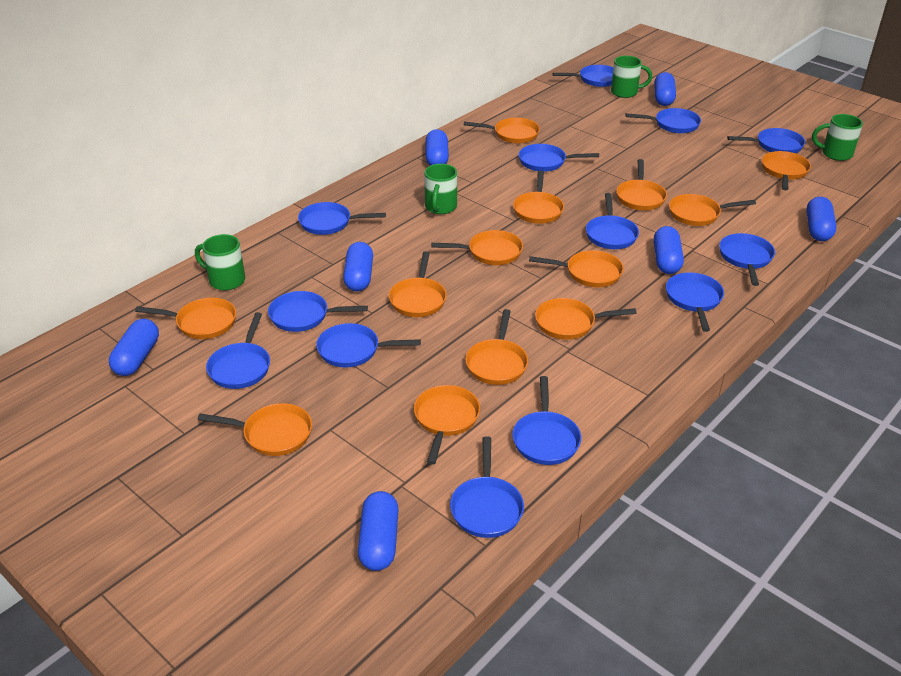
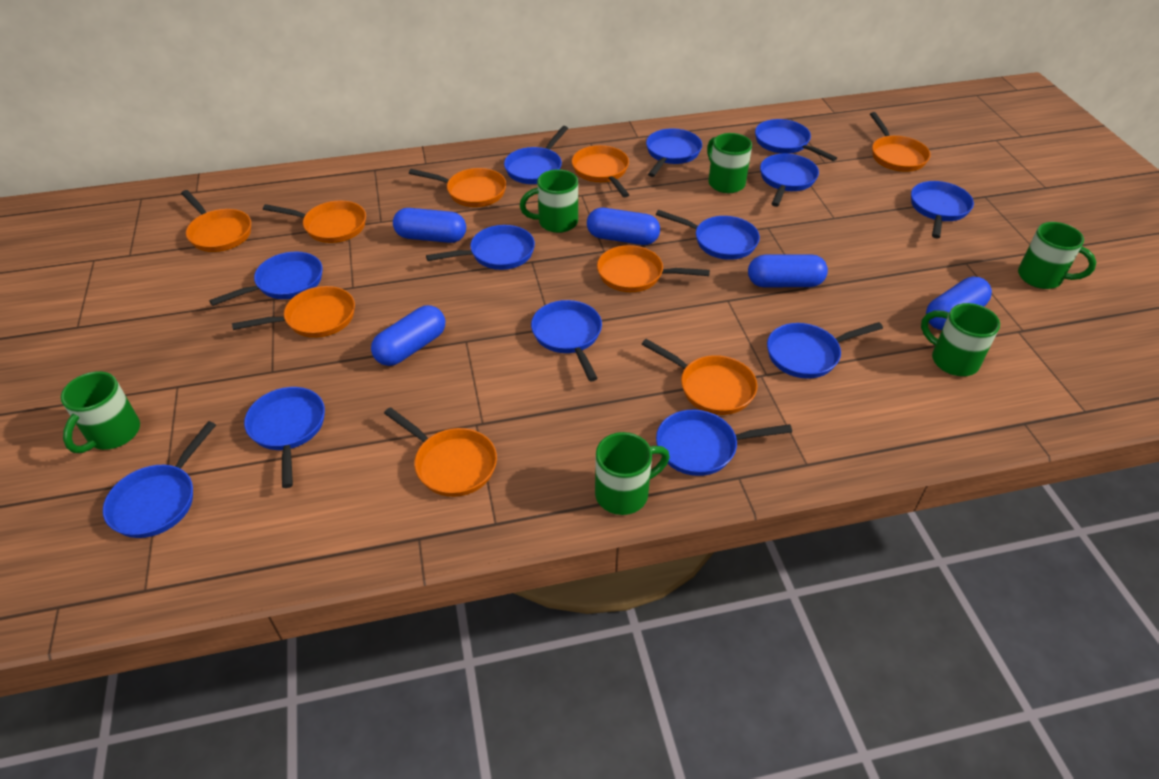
blue capsule: 7 -> 5
green mug: 4 -> 6
orange pan: 13 -> 9

